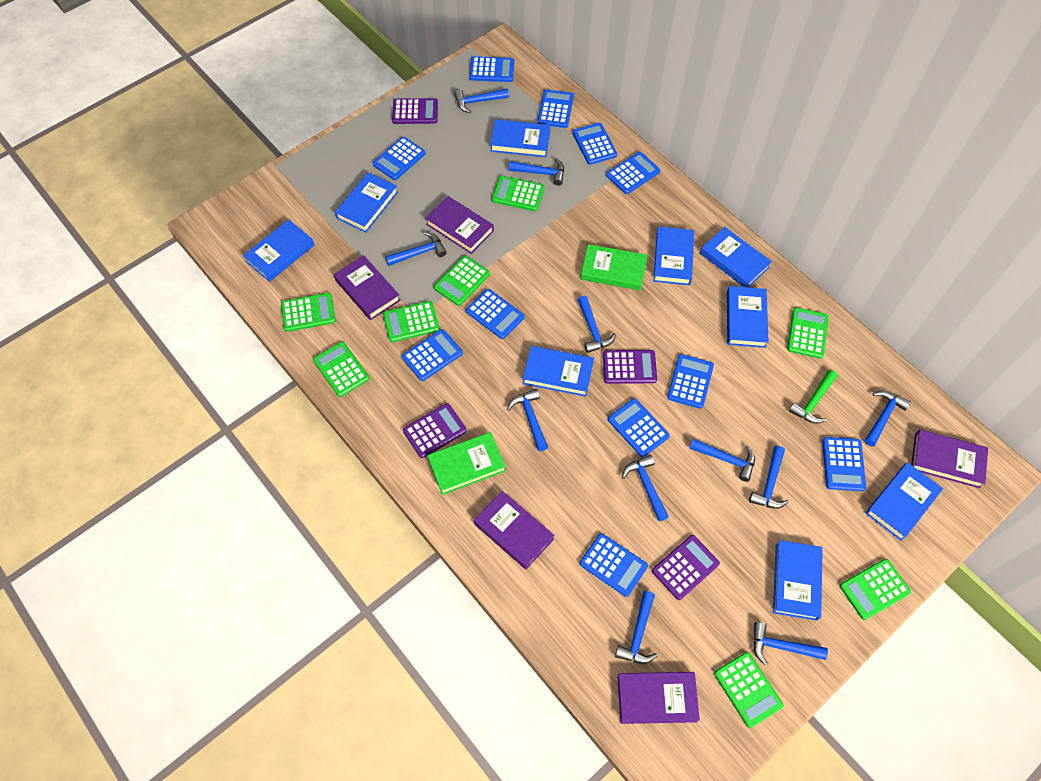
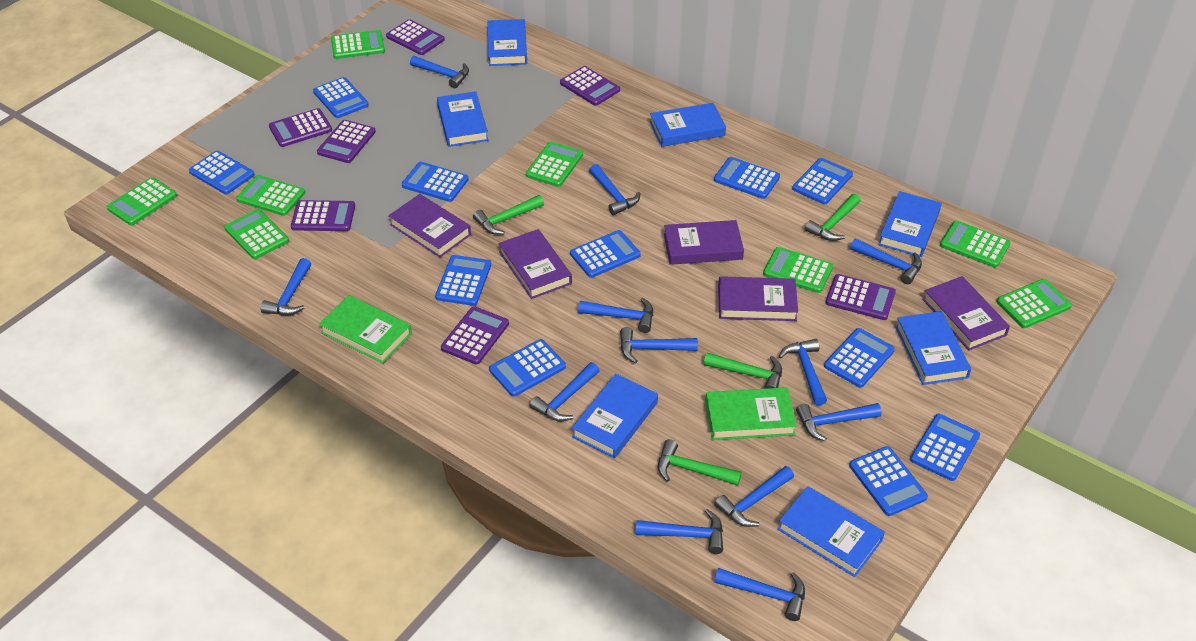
blue book: 9 -> 7
blue hammer: 11 -> 12
green hammer: 1 -> 4
purple calculator: 4 -> 7

